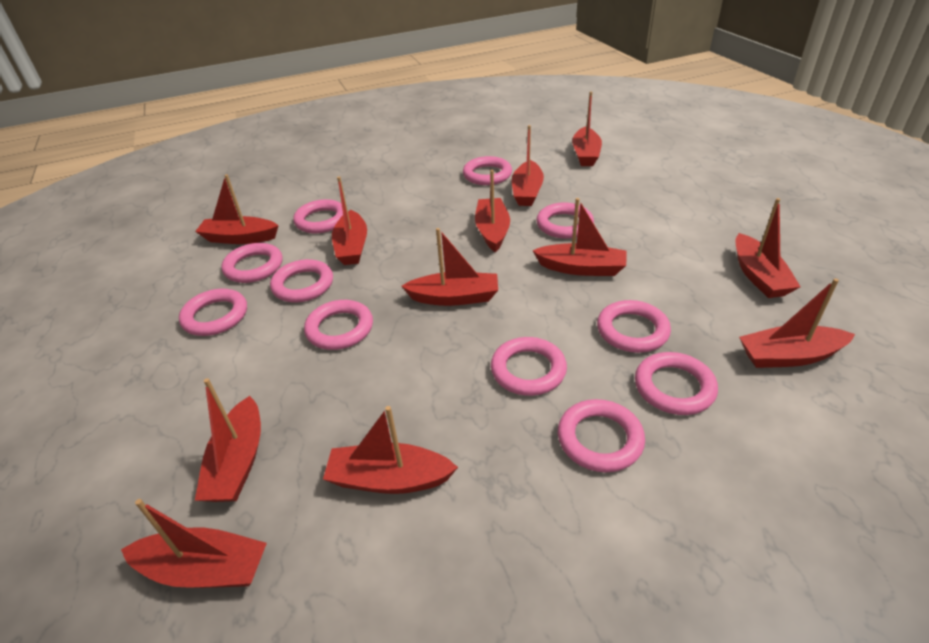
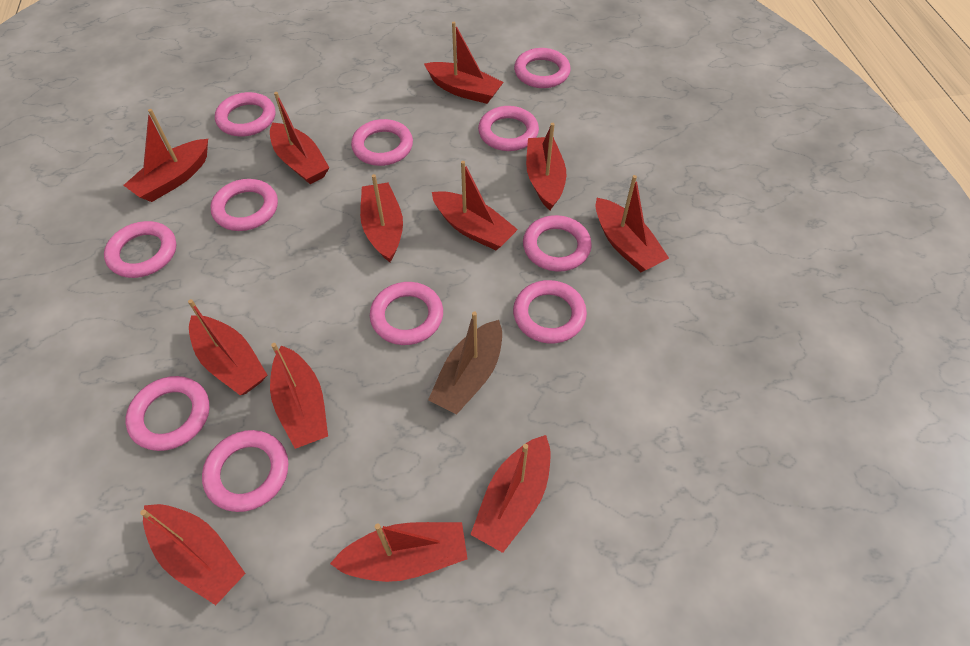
brown boat: 0 -> 1

